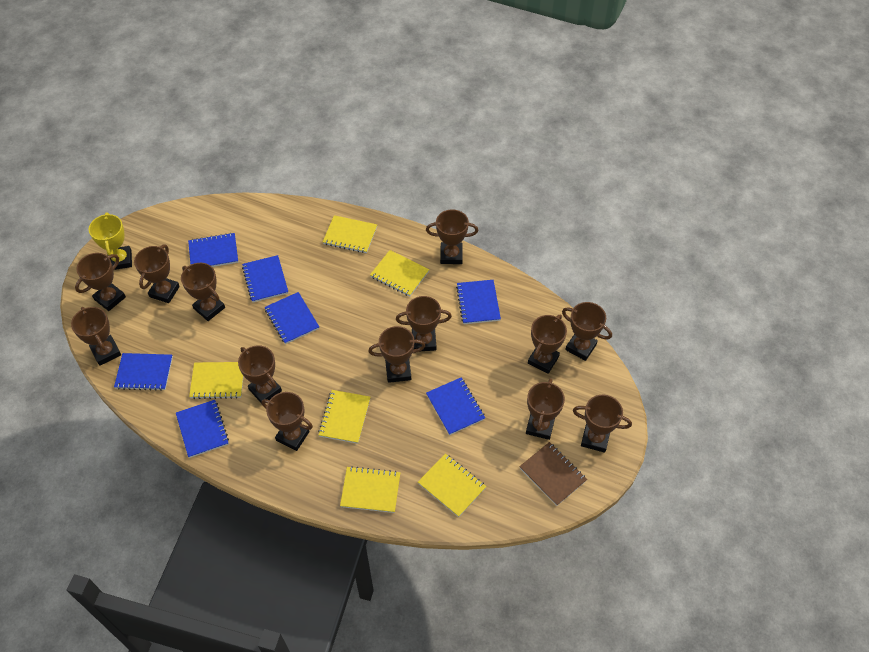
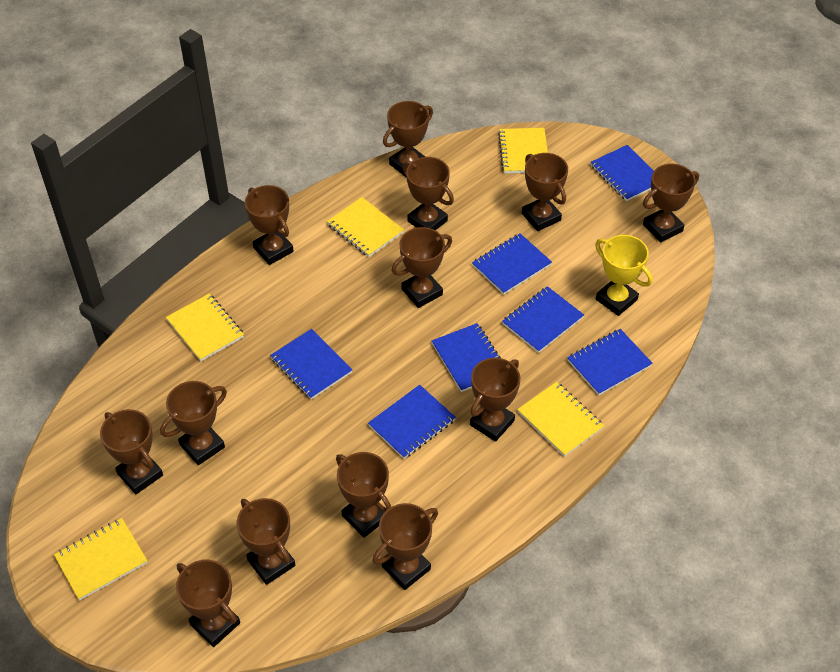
brown notebook: 1 -> 0
yellow notebook: 6 -> 5

